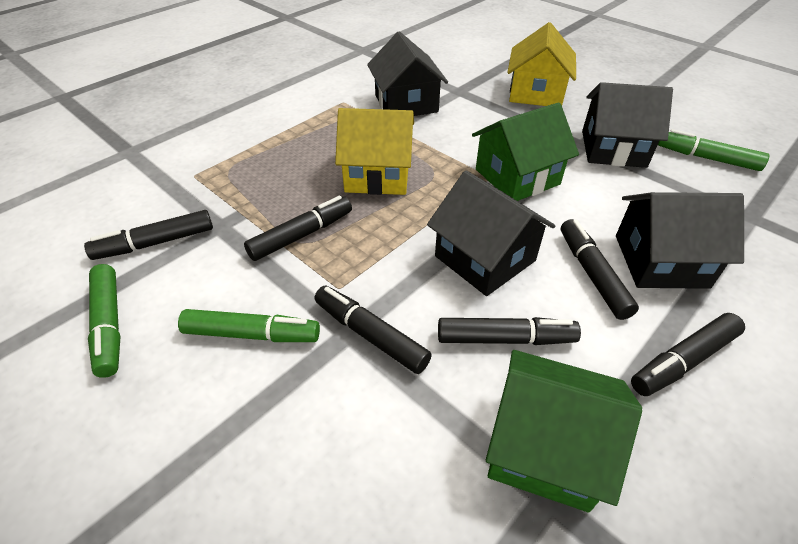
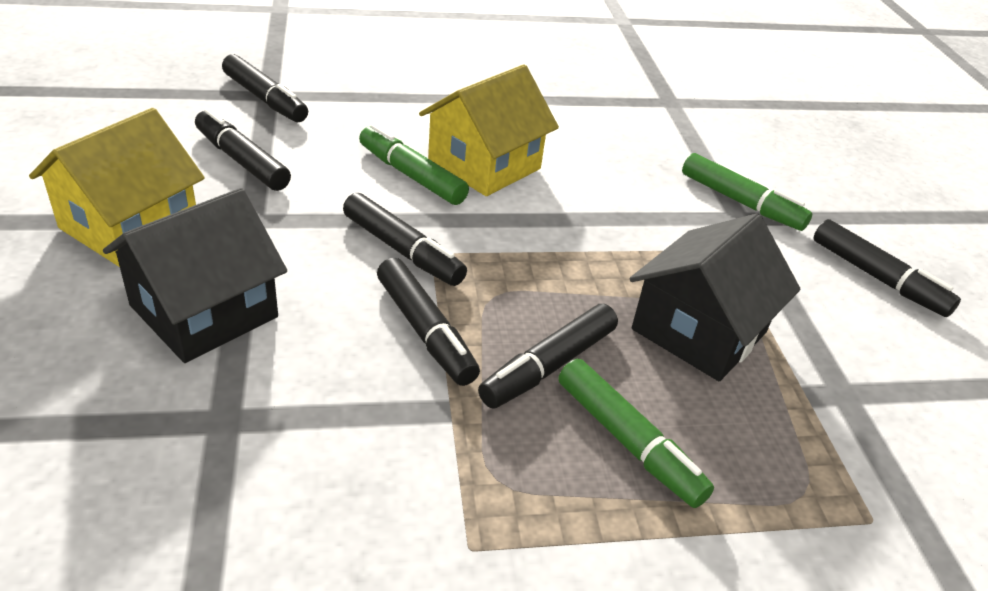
black house: 4 -> 2
green house: 2 -> 0

